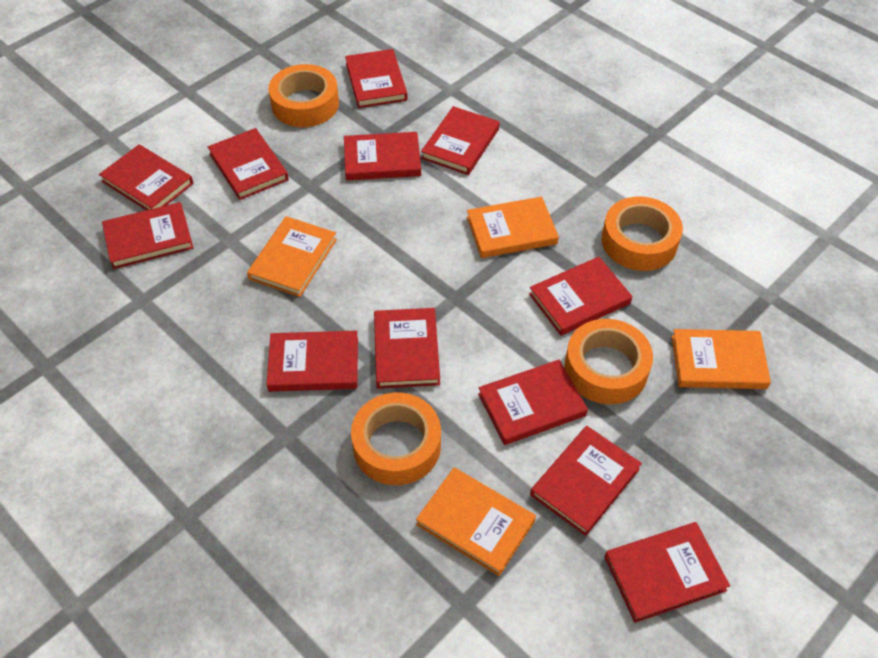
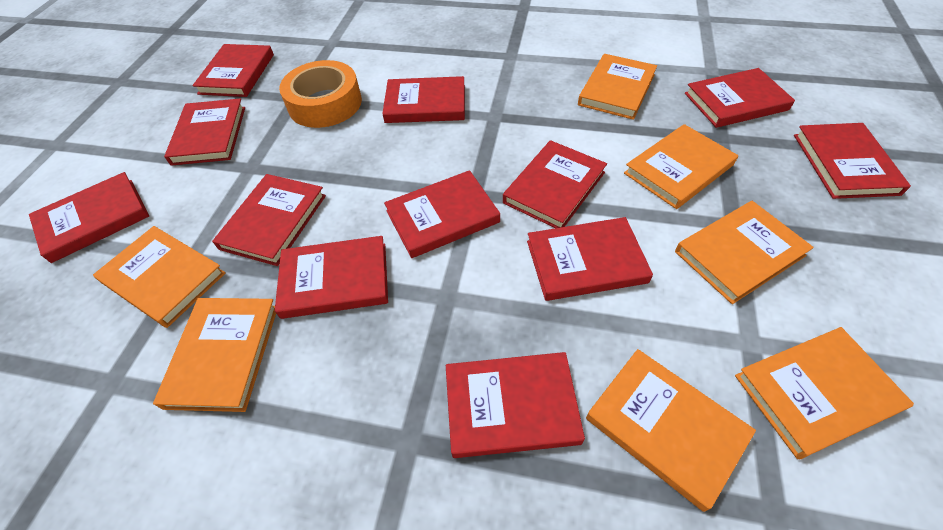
orange book: 4 -> 7
orange tape: 4 -> 1

